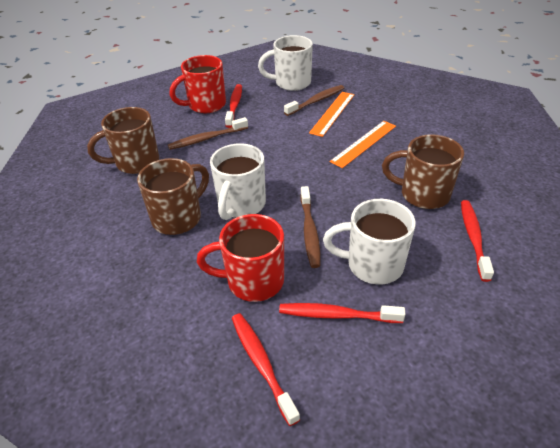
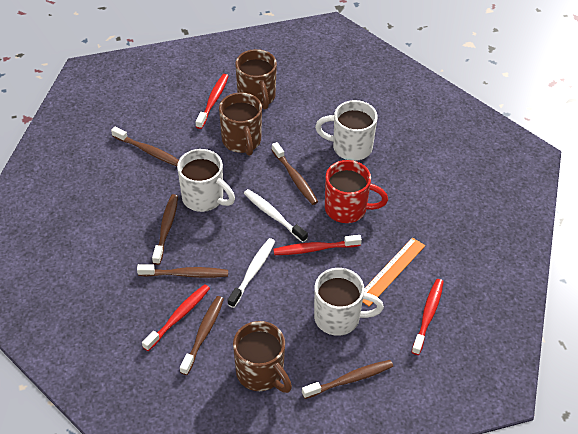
brown toothbrush: 3 -> 6
orange ruler: 2 -> 1
red mug: 2 -> 1
white toothbrush: 0 -> 2

